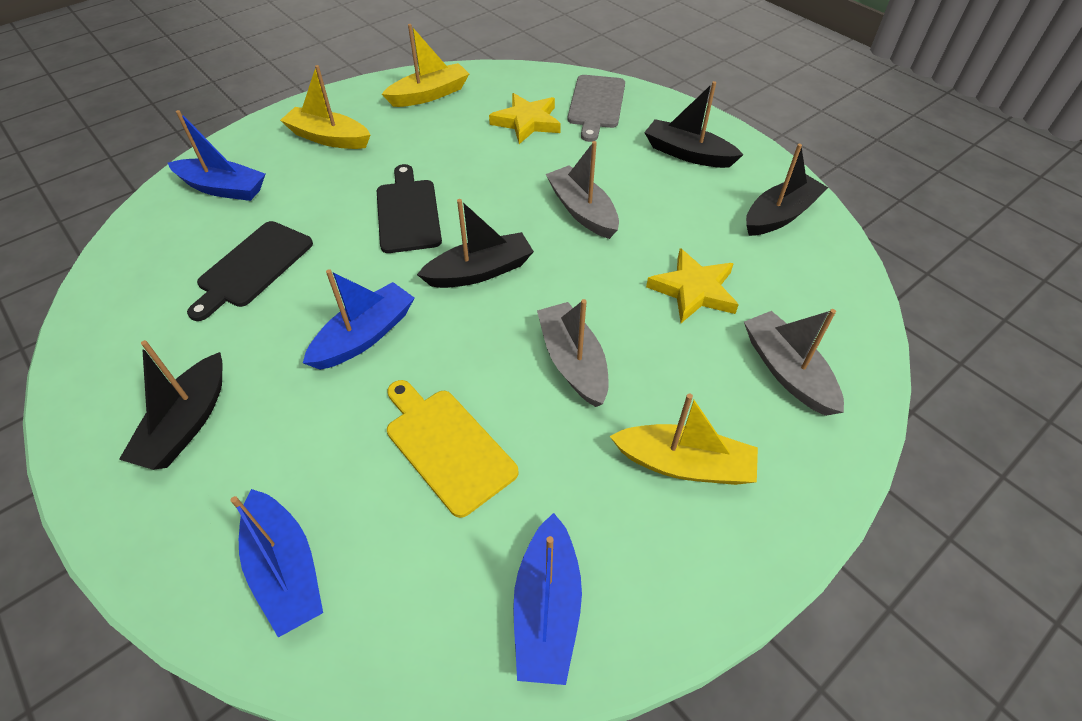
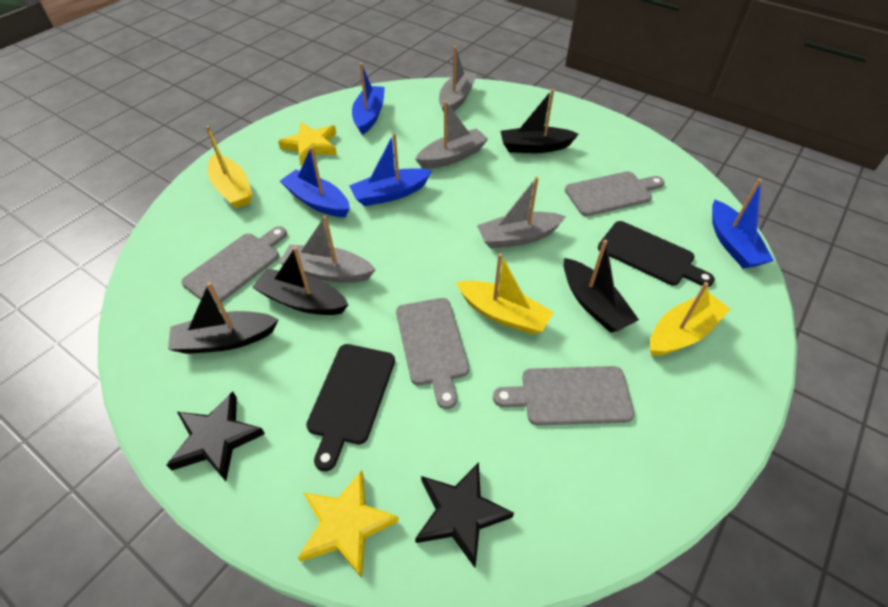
black star: 0 -> 2
grey boat: 3 -> 4
grey cutting board: 1 -> 4
yellow cutting board: 1 -> 0

